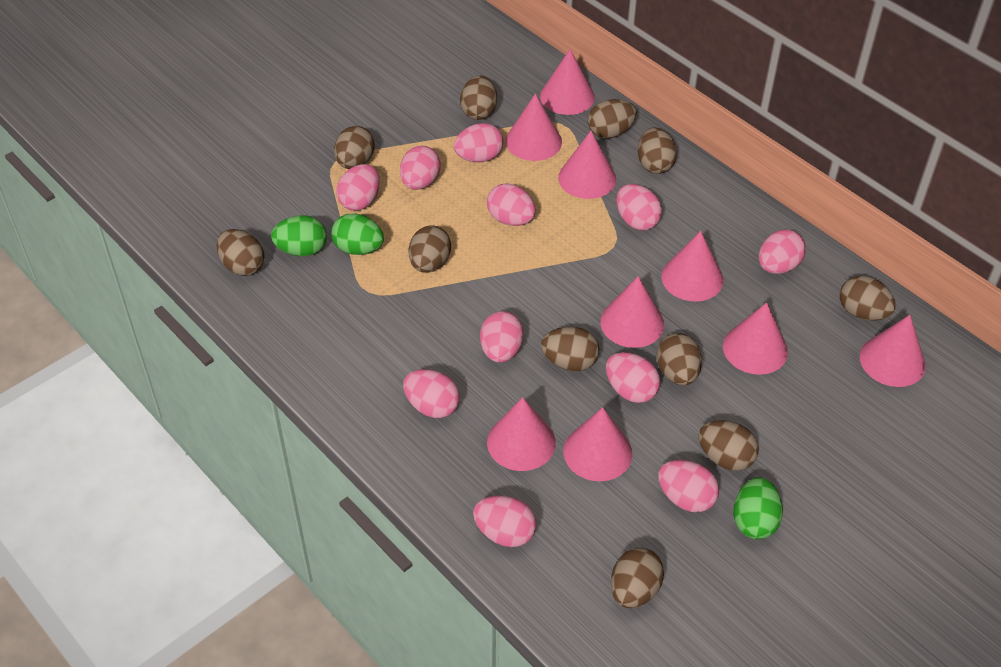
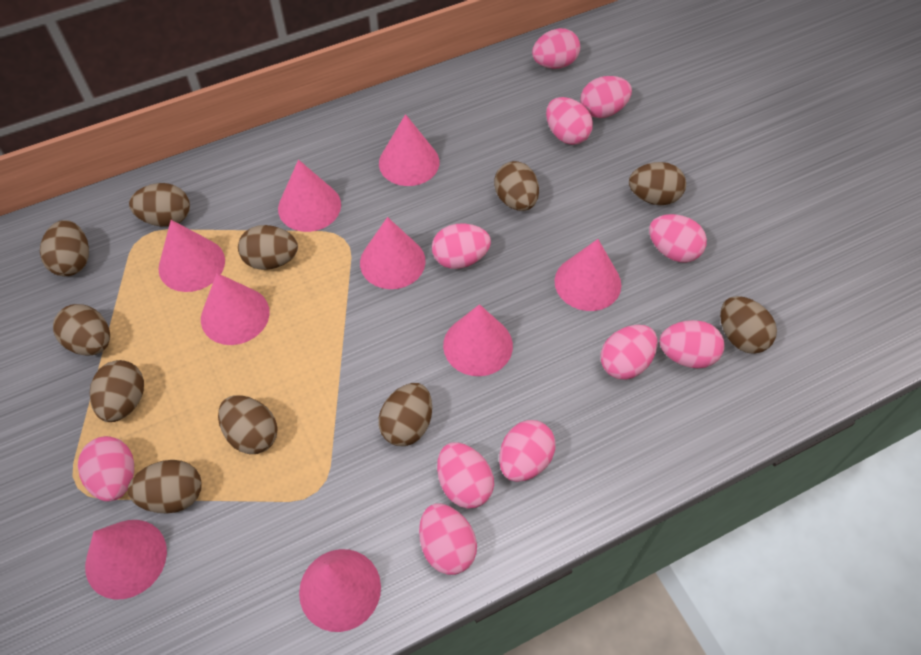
green egg: 3 -> 0

